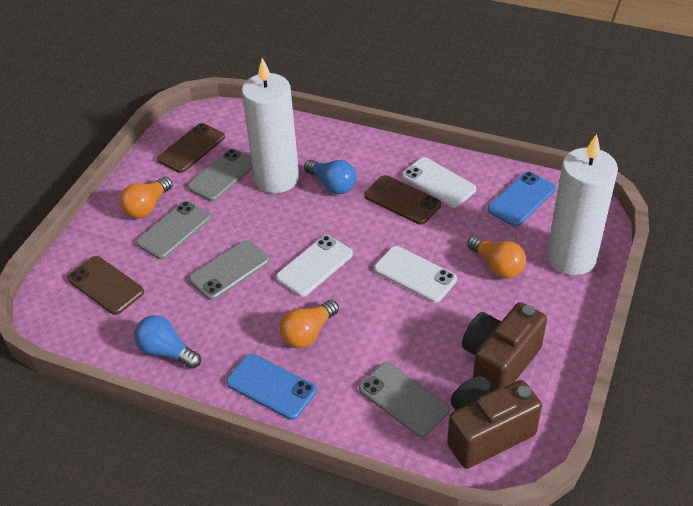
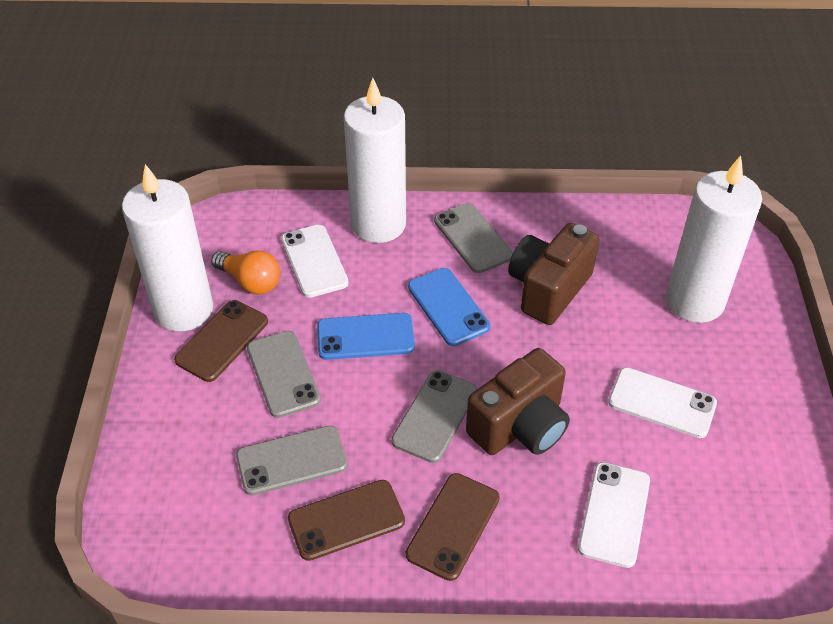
blue light bulb: 2 -> 0
orange light bulb: 3 -> 1
white candle: 2 -> 3

